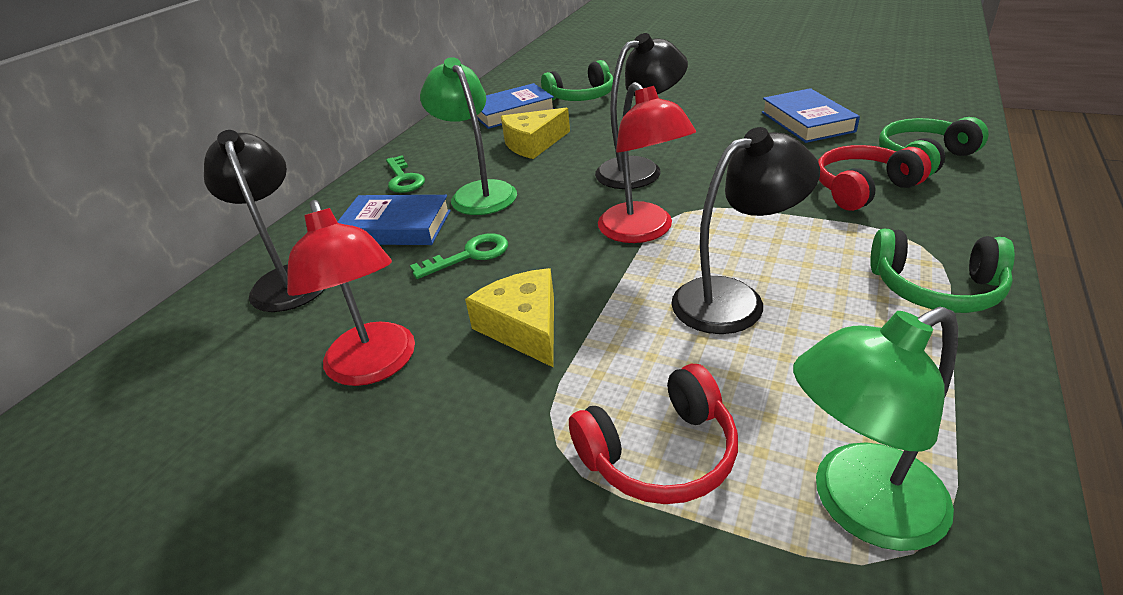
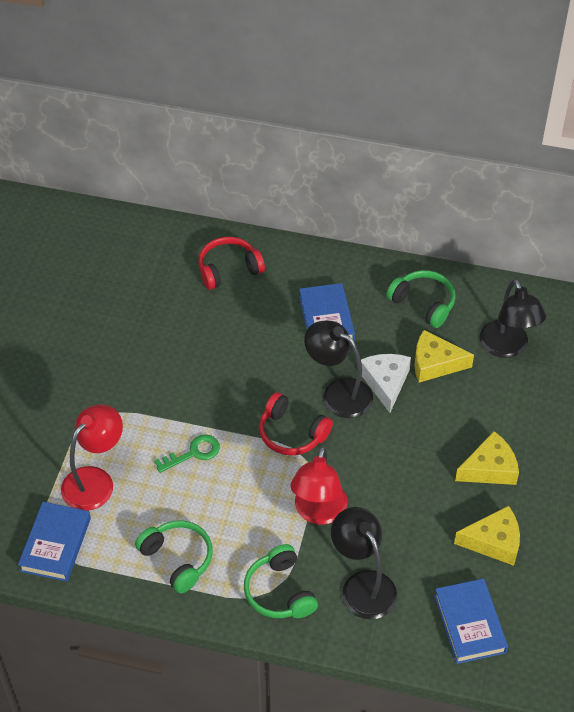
green key: 2 -> 1
green lamp: 2 -> 0
white cheese: 0 -> 1
yellow cheese: 2 -> 3

